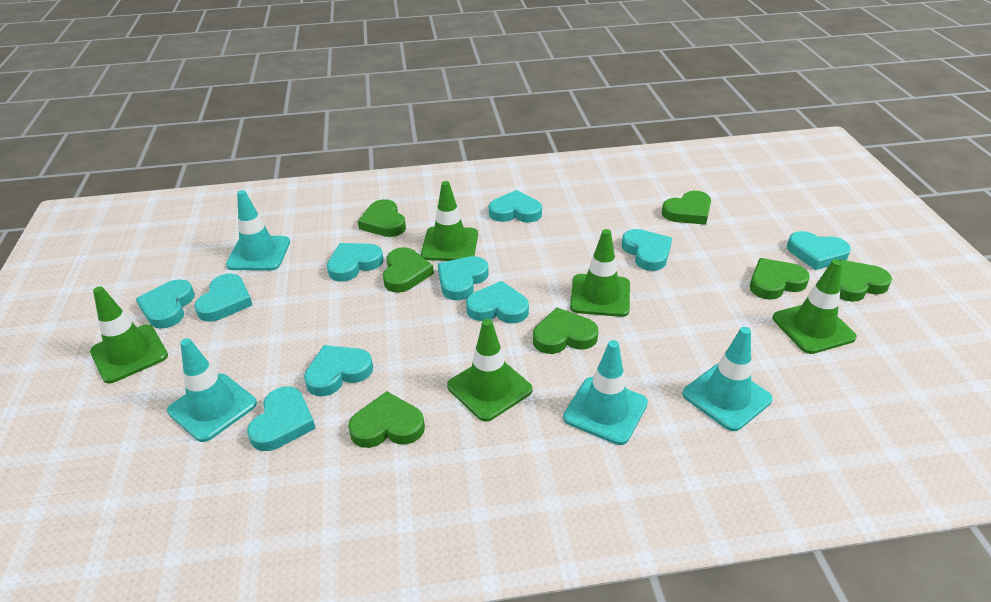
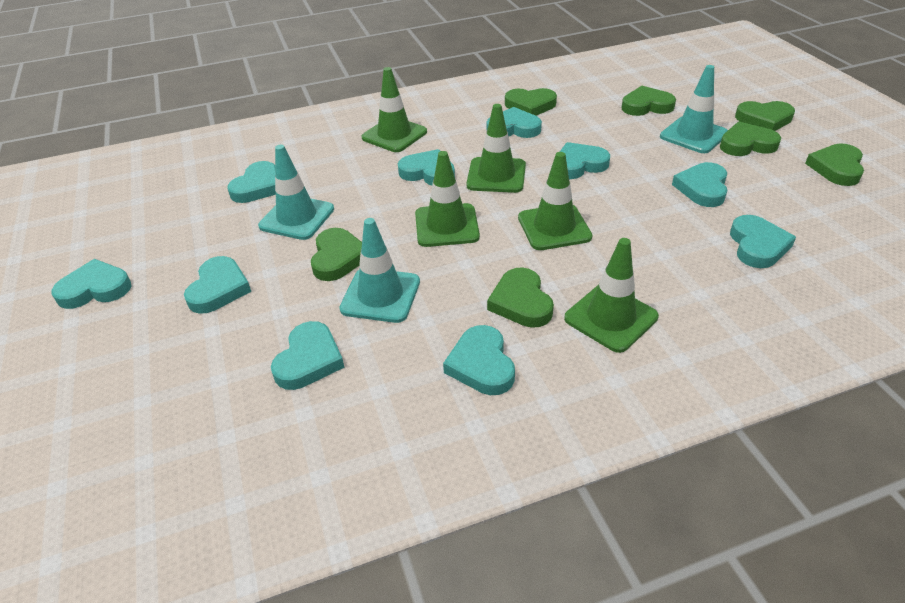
turquoise traffic cone: 4 -> 3

